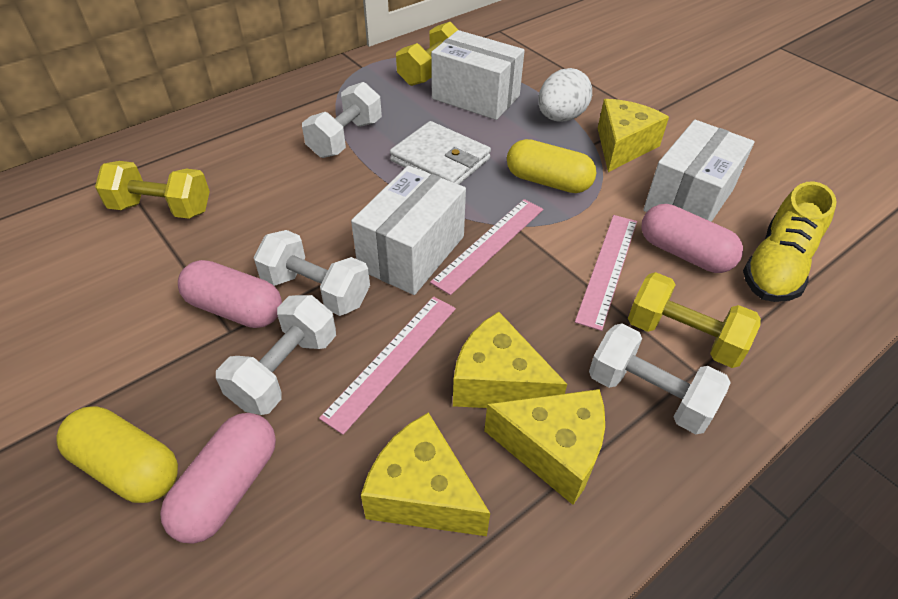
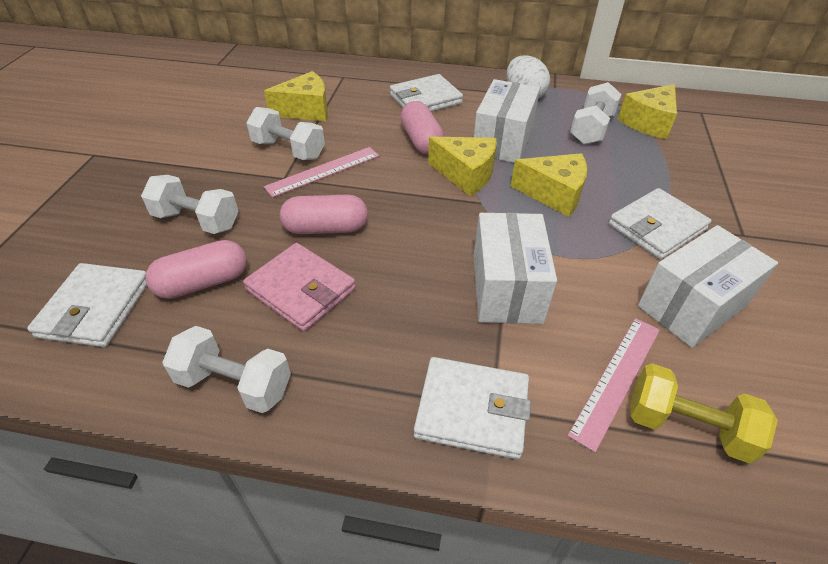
pink ruler: 3 -> 2
pink wallet: 0 -> 1
white wallet: 1 -> 4
yellow capsule: 2 -> 0
yellow dumbbell: 3 -> 1
yellow shoe: 1 -> 0

